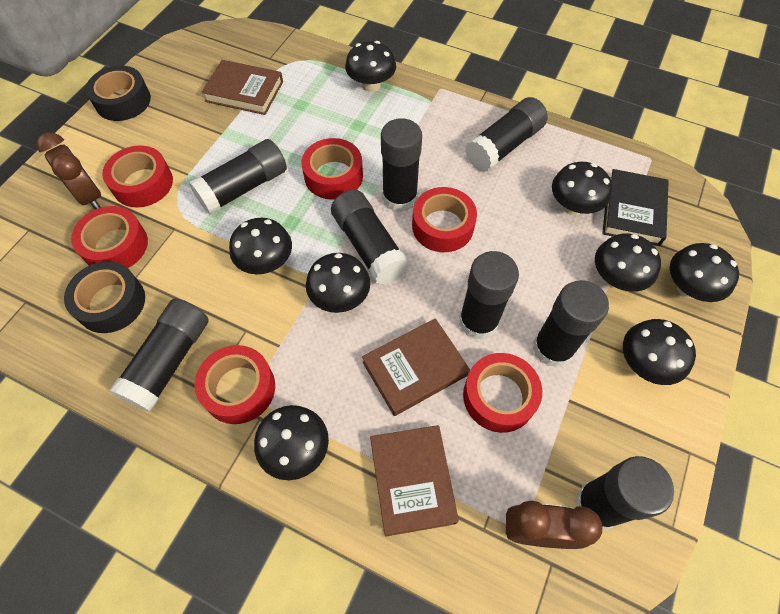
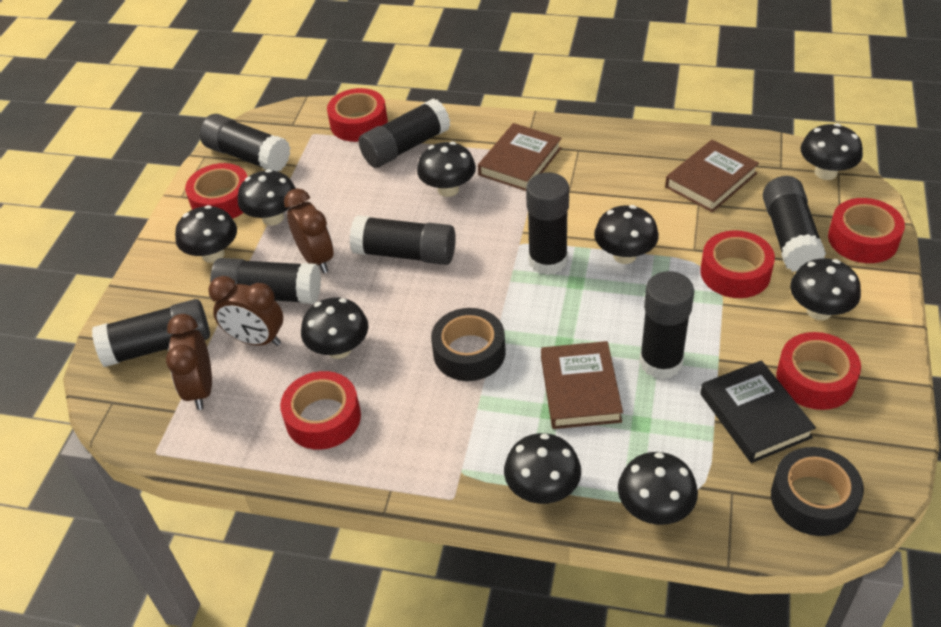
black mushroom: 8 -> 9
brown clock: 2 -> 3

